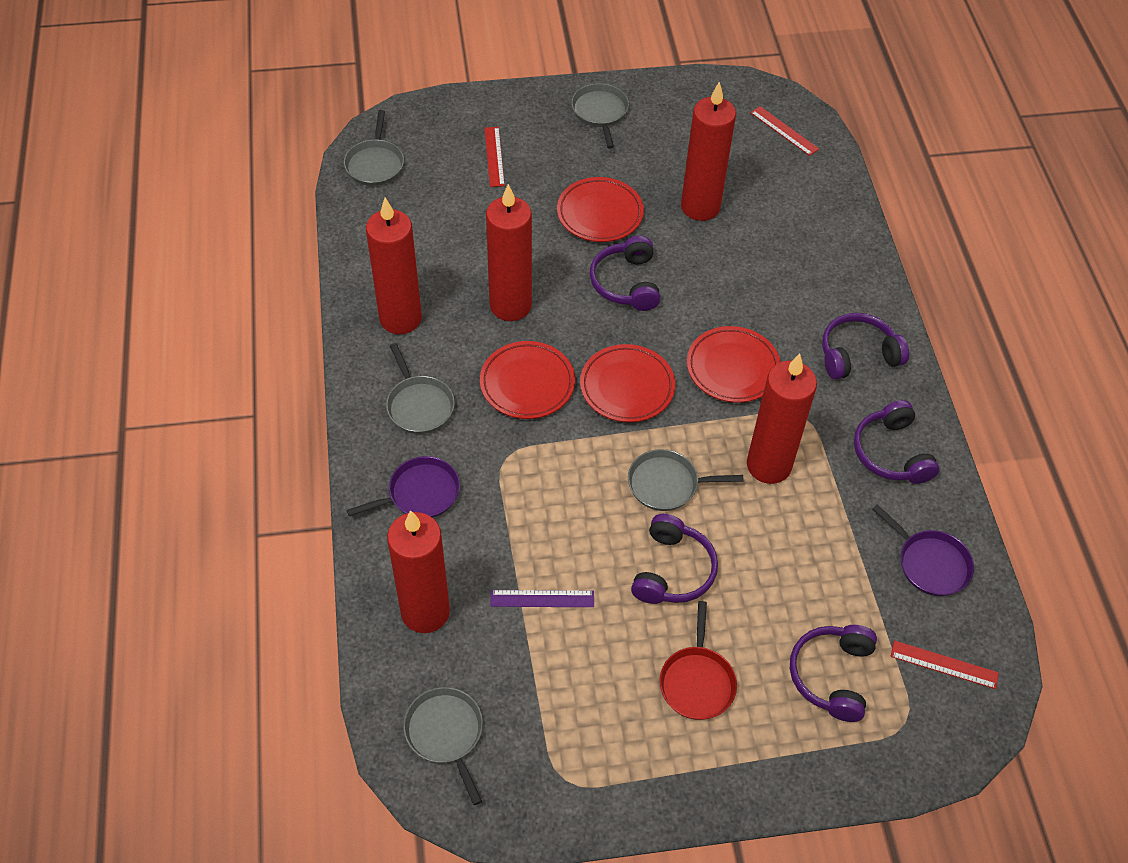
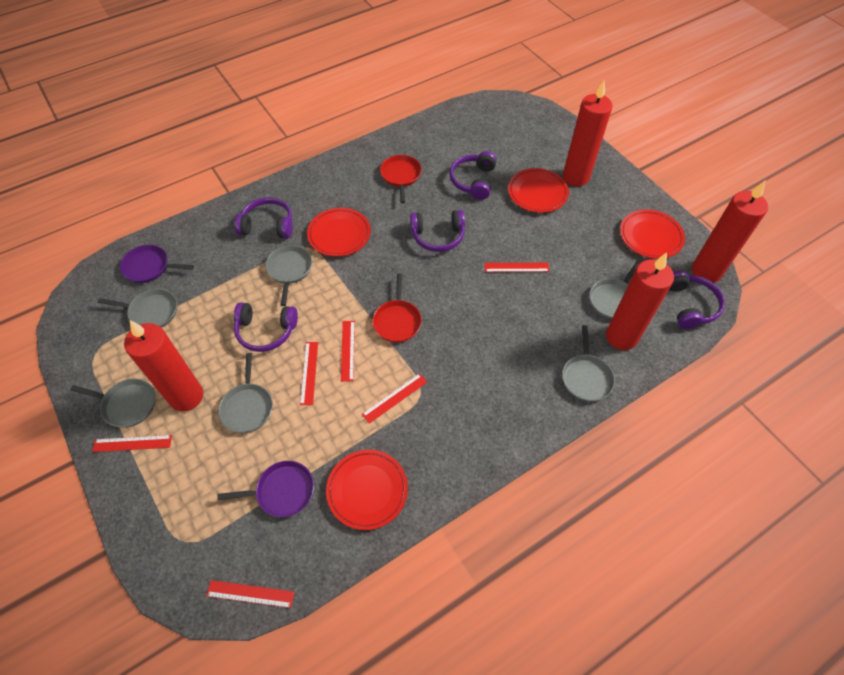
grey pan: 5 -> 6
purple ruler: 1 -> 0
red candle: 5 -> 4
red pan: 1 -> 2
red ruler: 3 -> 6

